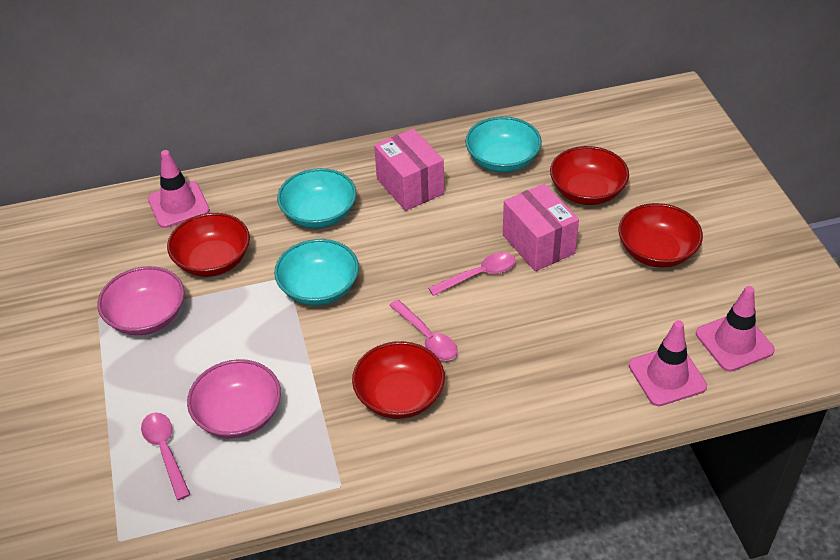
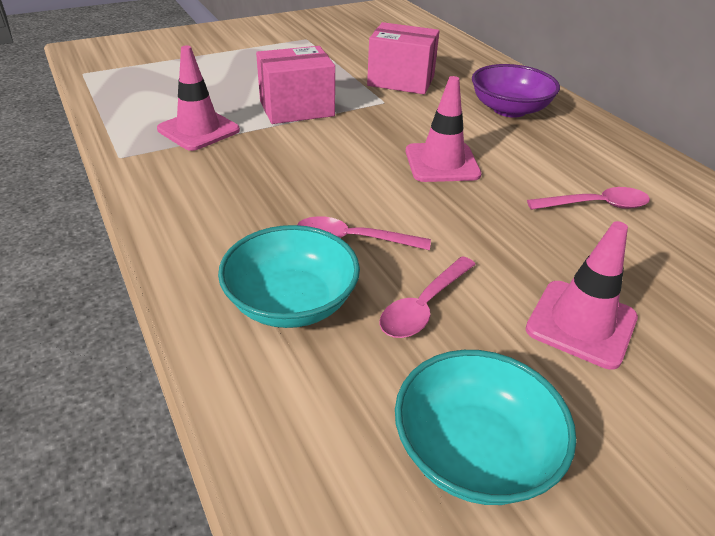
pink bowl: 2 -> 0
purple bowl: 0 -> 1
red bowl: 4 -> 0
turquoise bowl: 3 -> 2

